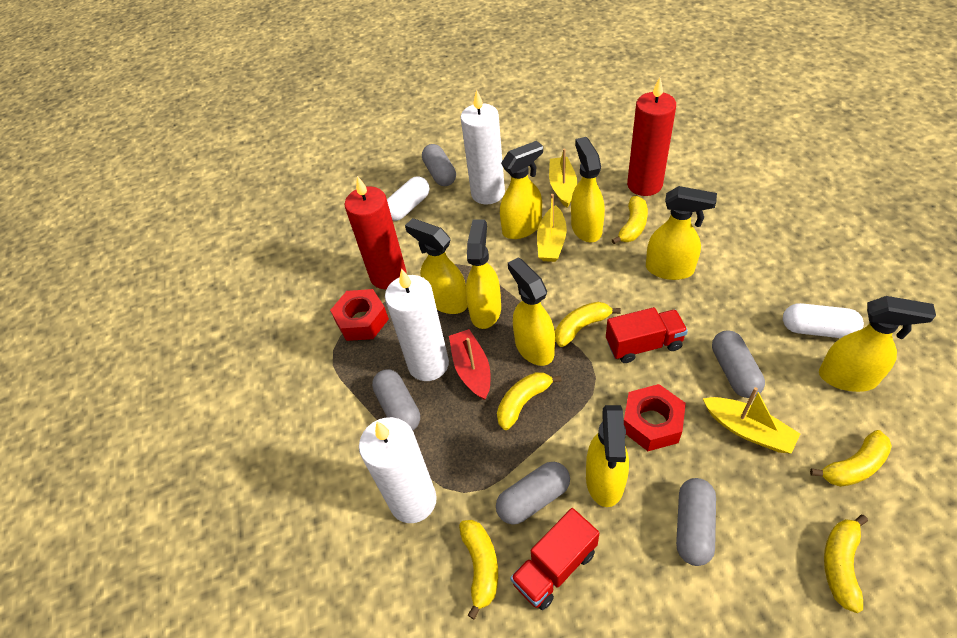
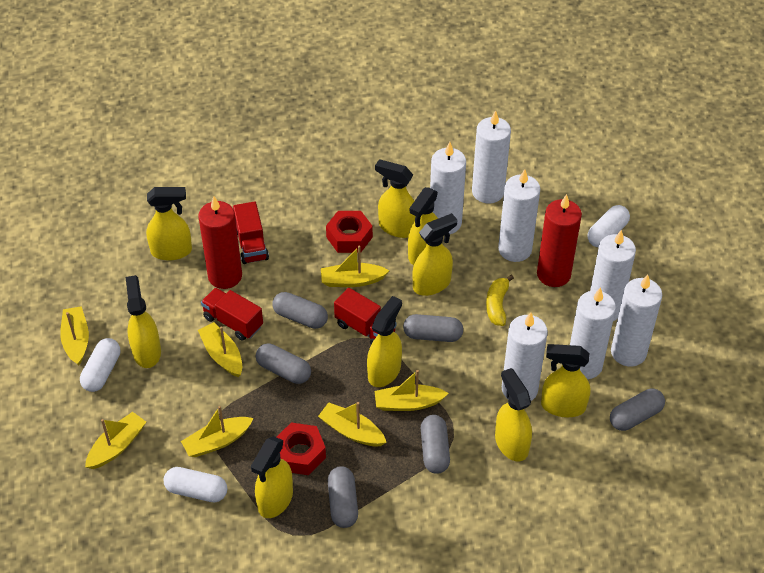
grey capsule: 5 -> 6
red boat: 1 -> 0
red truck: 2 -> 3
white candle: 3 -> 7
white capsule: 2 -> 3
yellow banana: 6 -> 1
yellow boat: 3 -> 7
yellow spray bottle: 8 -> 9

